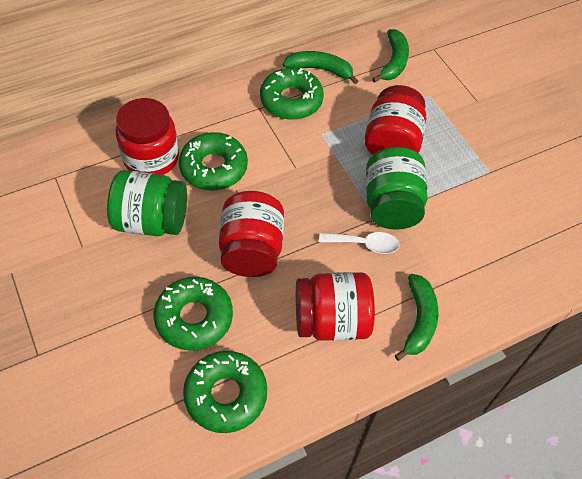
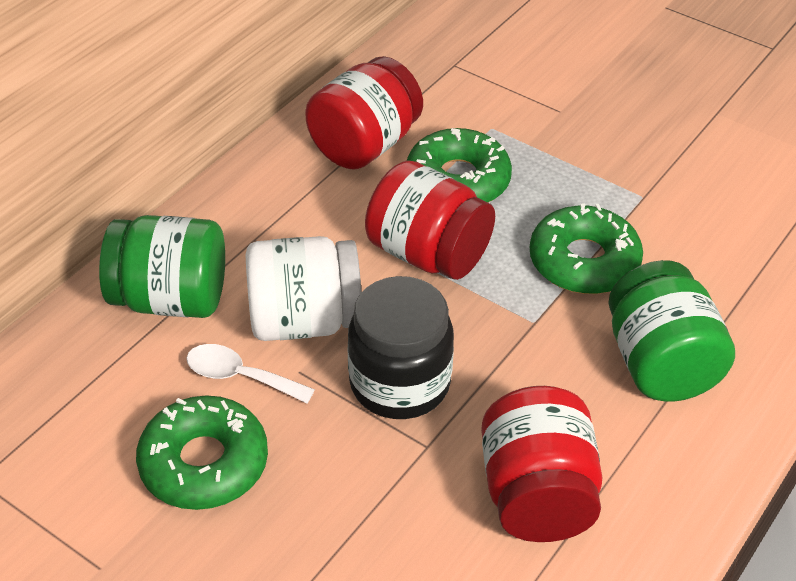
black jar: 0 -> 1
green banana: 3 -> 0
green donut: 4 -> 3
red jar: 4 -> 3
white jar: 0 -> 1

